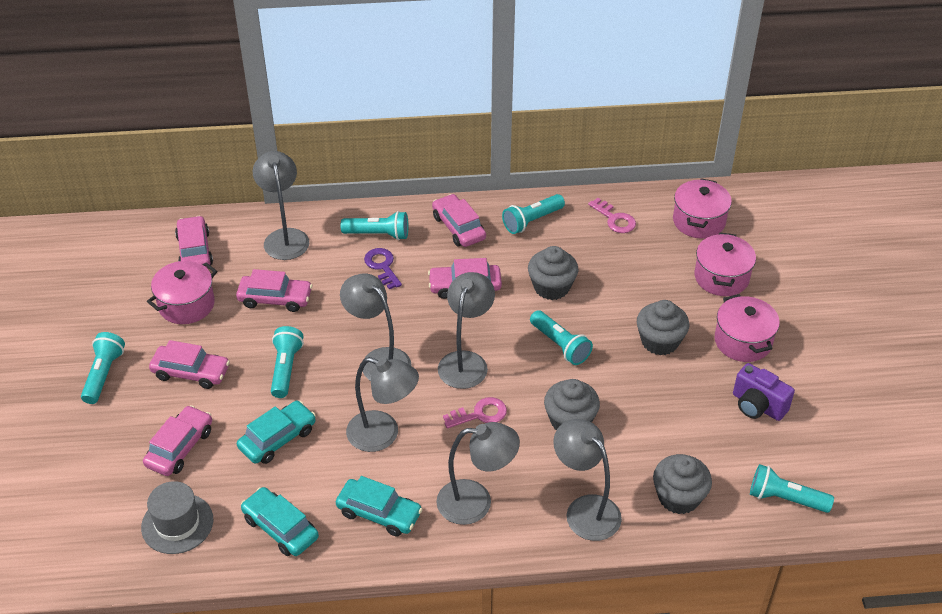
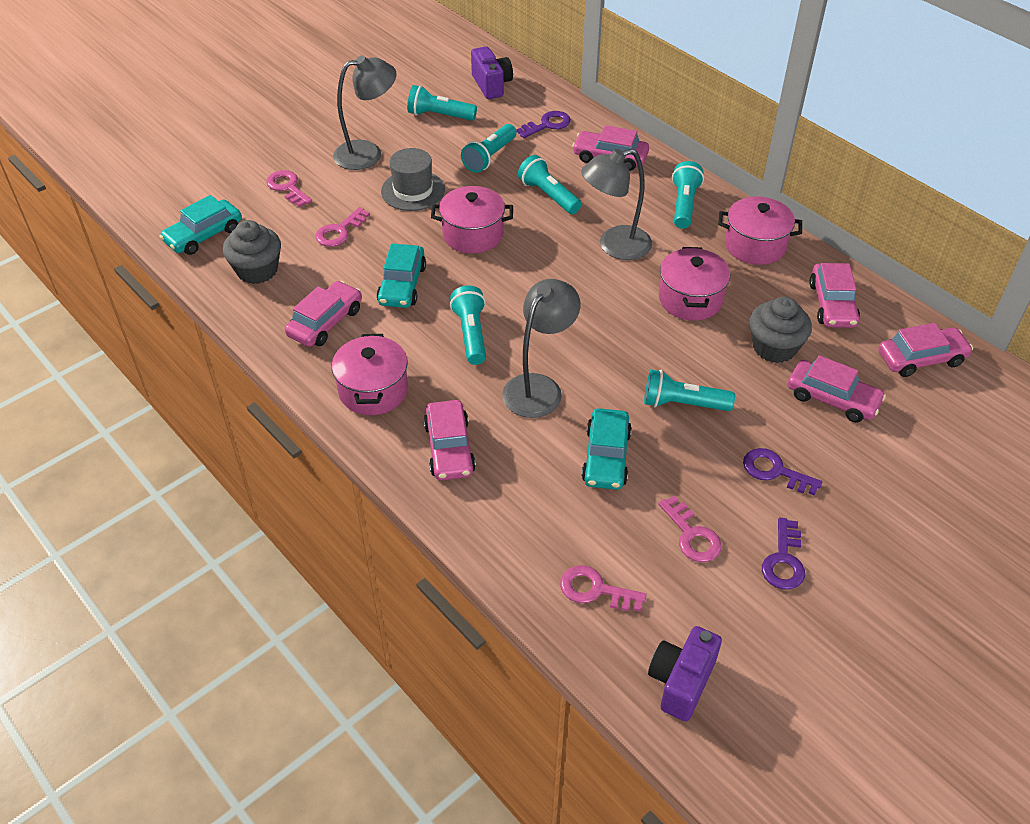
grey cupcake: 4 -> 2
grey lamp: 6 -> 3
pink key: 2 -> 4
purple camera: 1 -> 2
purple key: 1 -> 3

